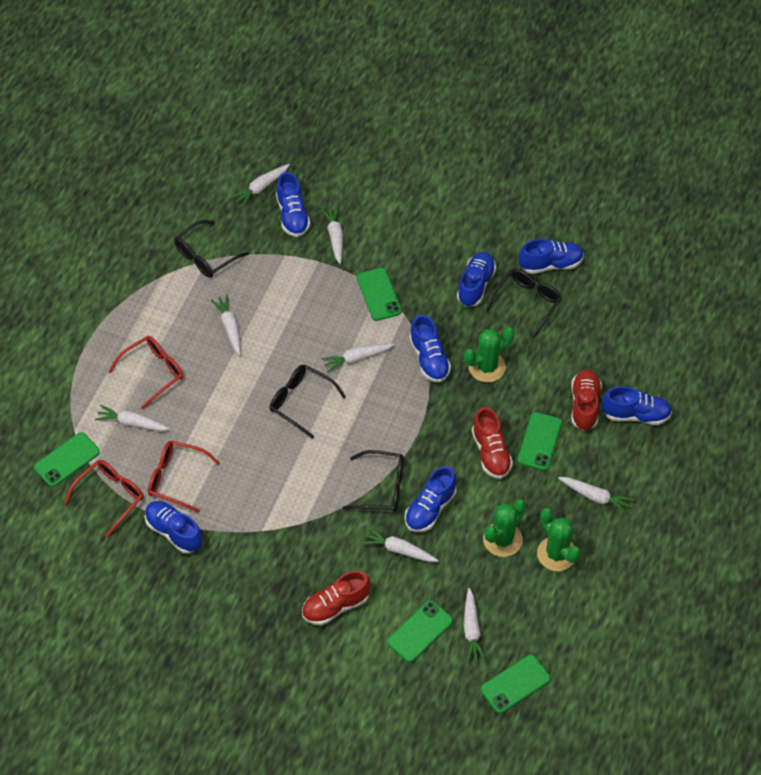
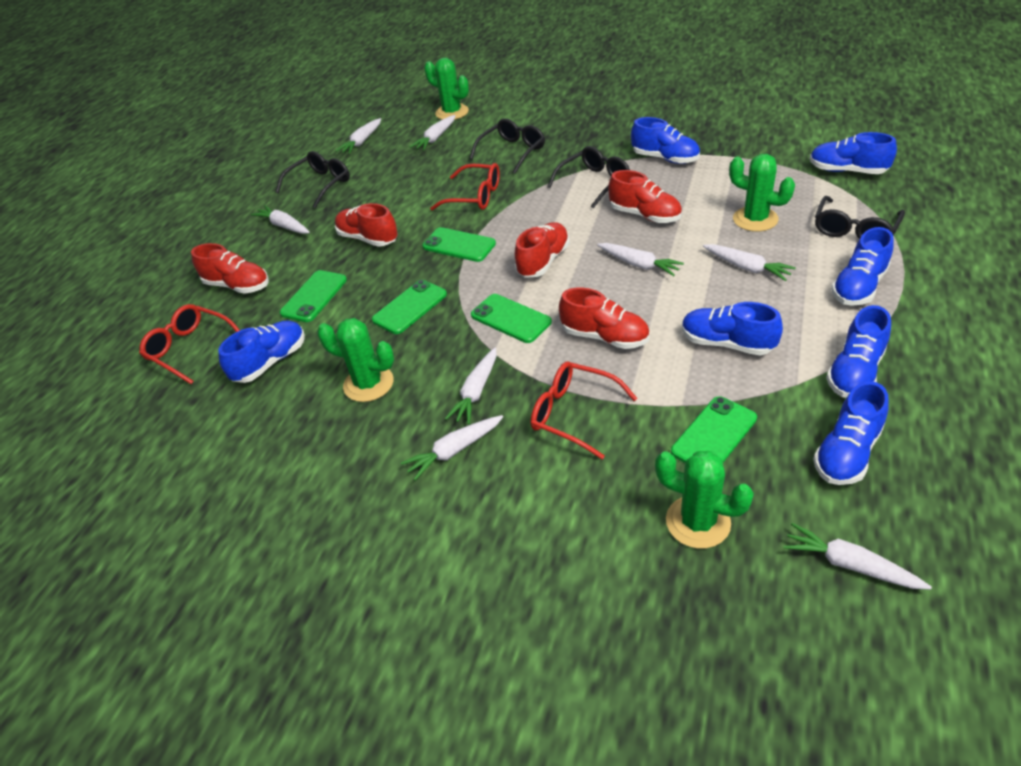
green cactus: 3 -> 4
red shoe: 3 -> 5

